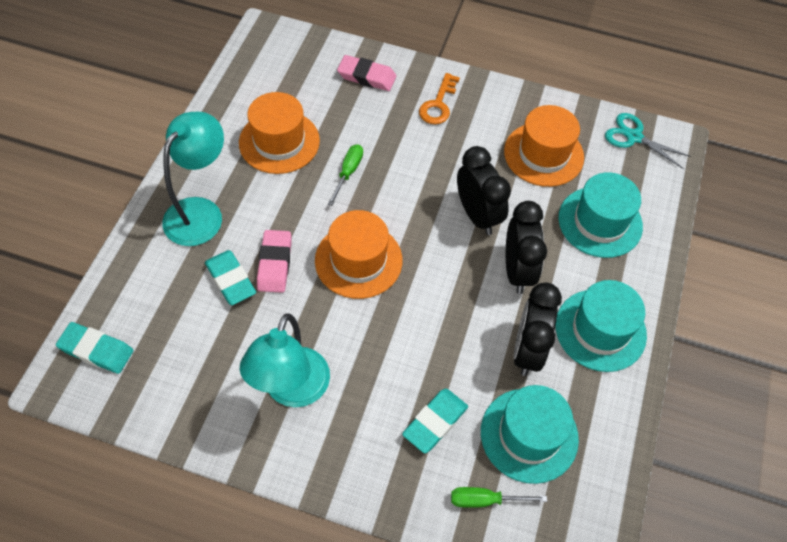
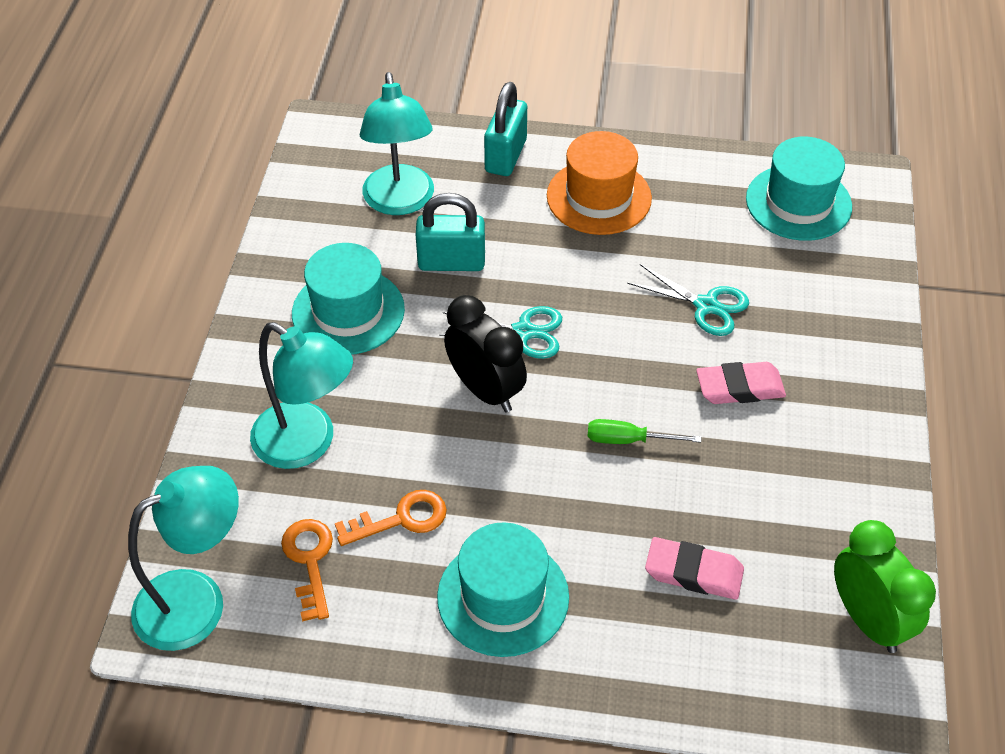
black clock: 3 -> 1
green clock: 0 -> 1
green screwdriver: 2 -> 1
orange hat: 3 -> 1
orange key: 1 -> 2
turquoise eraser: 3 -> 0
turquoise lamp: 2 -> 3
turquoise padlock: 0 -> 2
turquoise scissors: 1 -> 2

